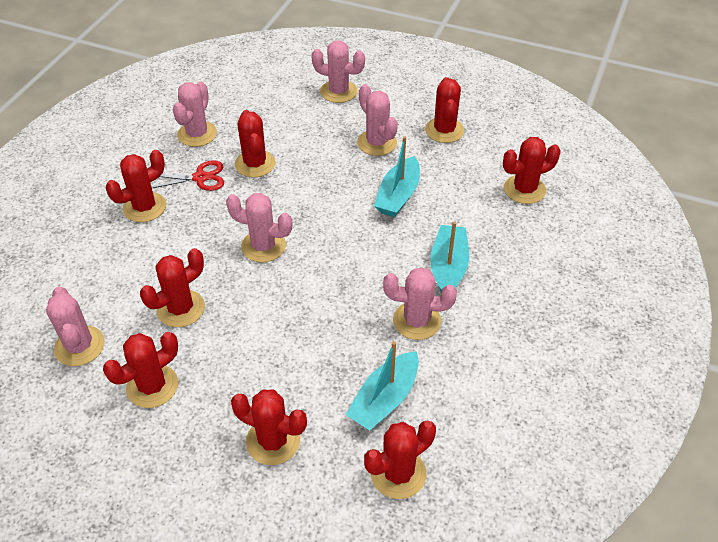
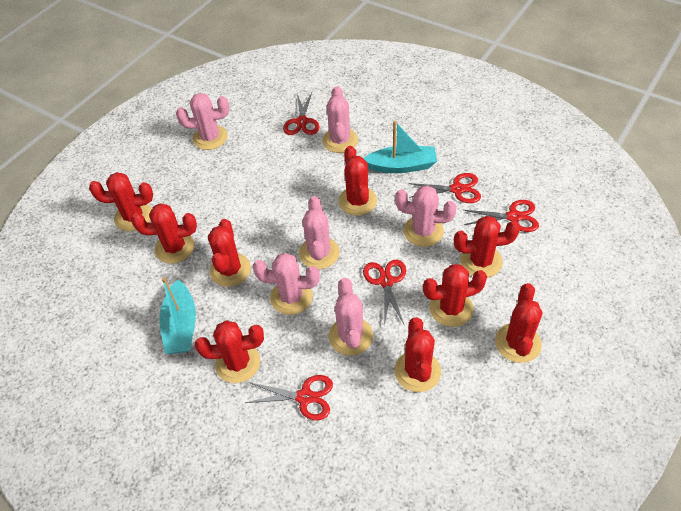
red cactus: 8 -> 9
red scissors: 1 -> 5
turquoise boat: 3 -> 2

